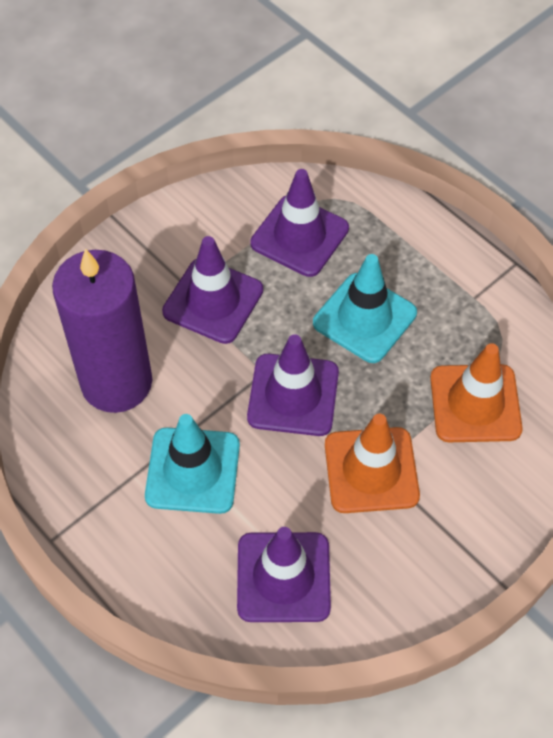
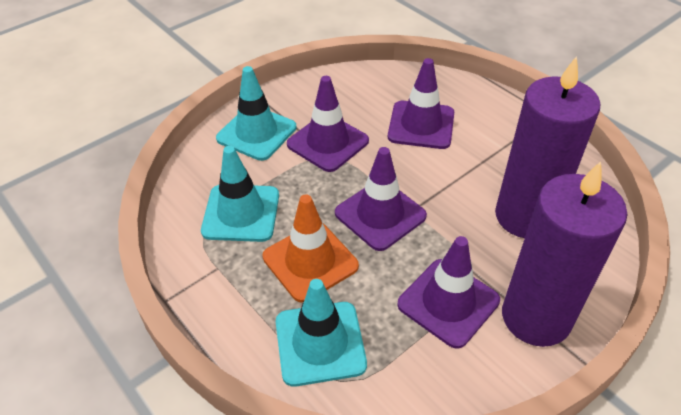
orange traffic cone: 2 -> 1
purple candle: 1 -> 2
turquoise traffic cone: 2 -> 3

